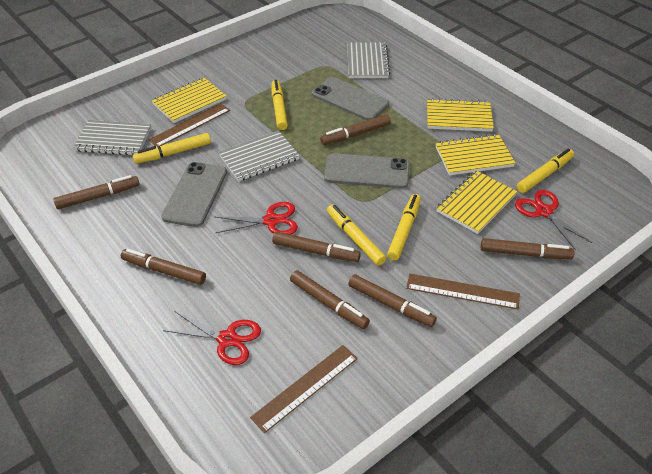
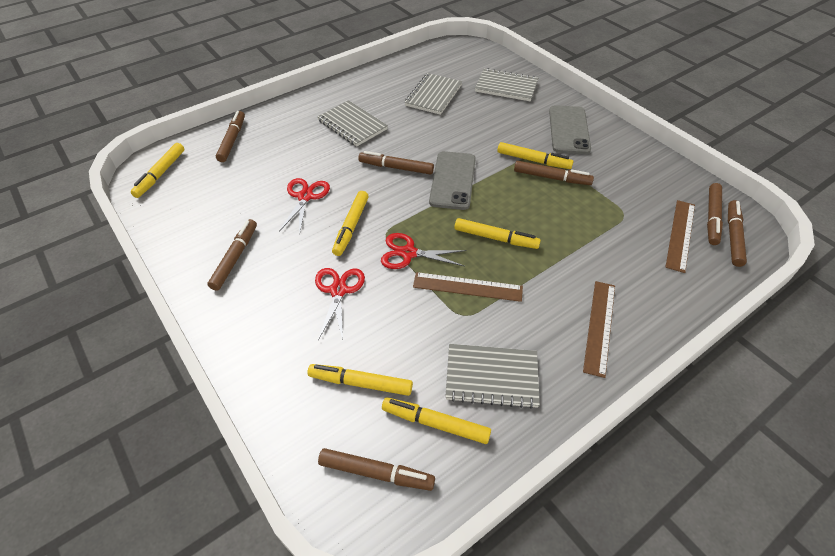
grey notebook: 3 -> 4
grey phone: 3 -> 2
yellow marker: 5 -> 6
yellow notebook: 4 -> 0

